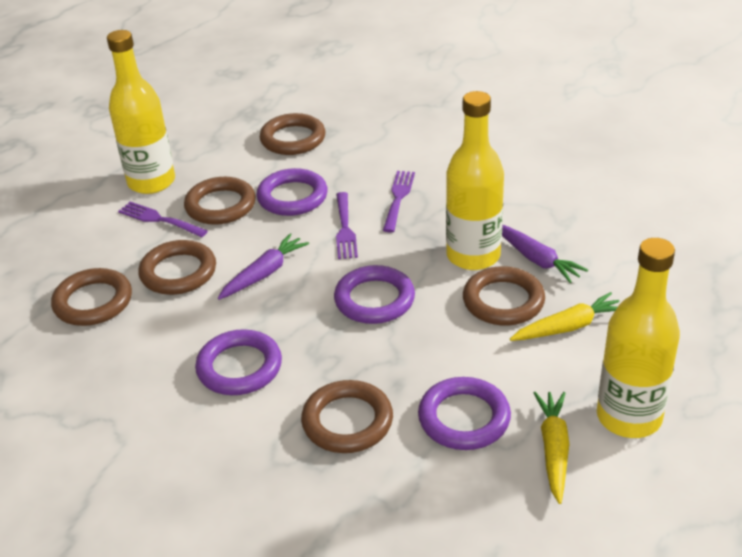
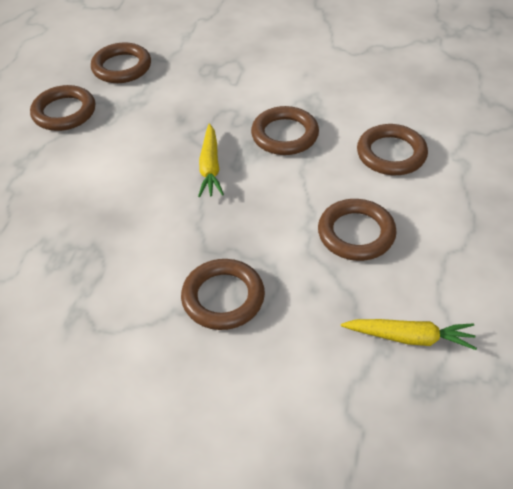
purple carrot: 2 -> 0
purple fork: 3 -> 0
purple ring: 4 -> 0
yellow bottle: 3 -> 0

